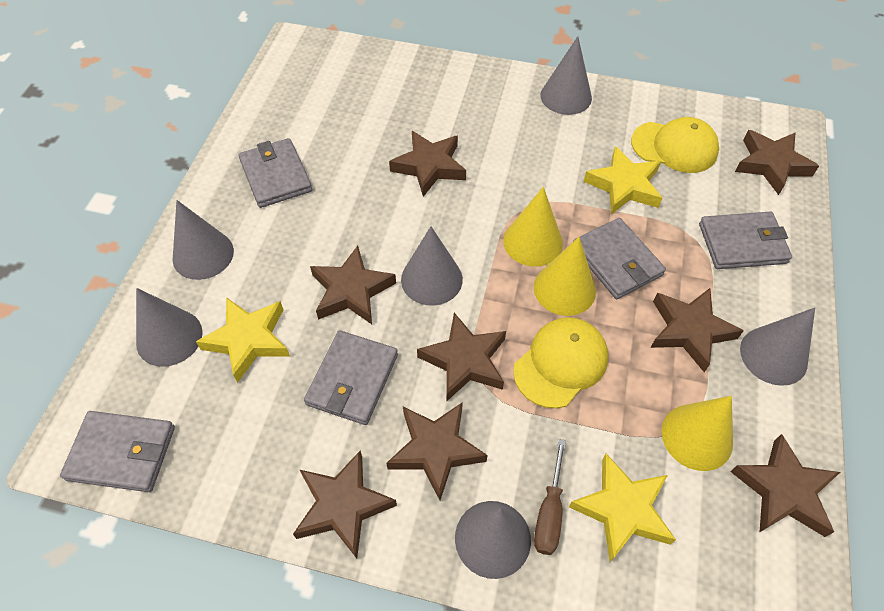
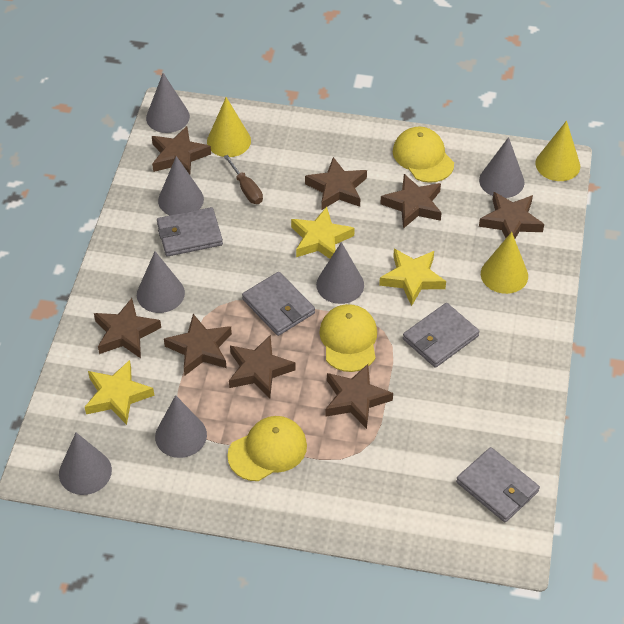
grey cone: 6 -> 7
grey wallet: 5 -> 4
yellow cap: 2 -> 3

